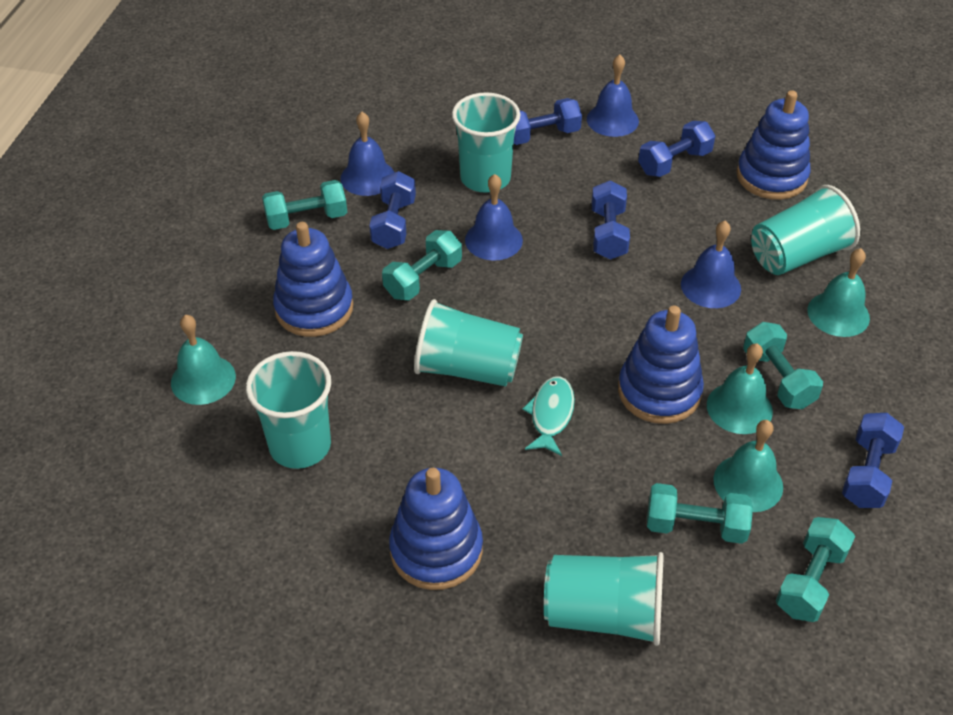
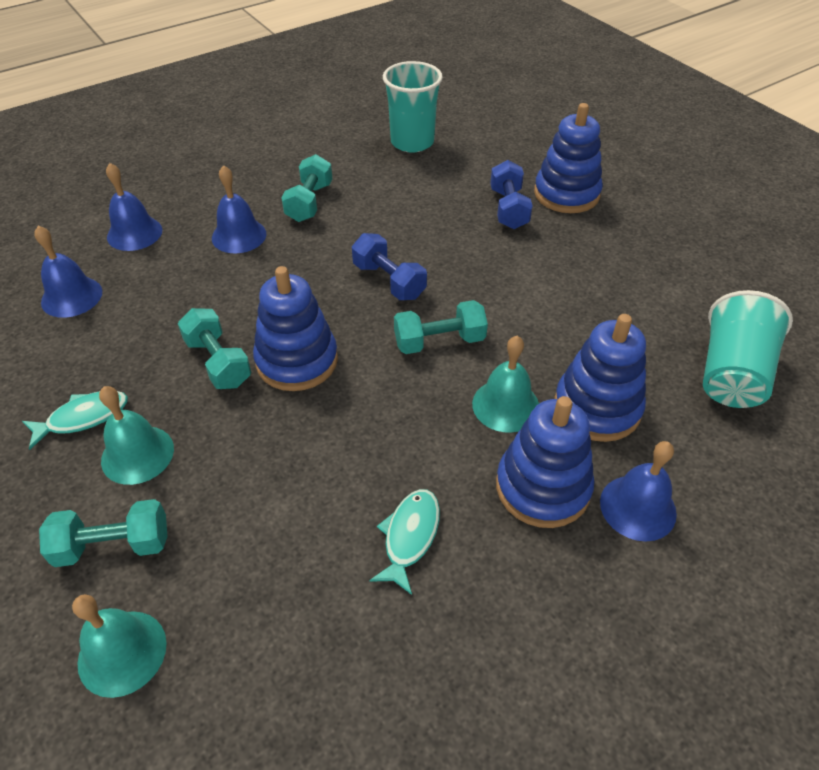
blue dumbbell: 5 -> 2
turquoise bell: 4 -> 3
turquoise cup: 5 -> 2
turquoise dumbbell: 5 -> 4
turquoise fish: 1 -> 2

